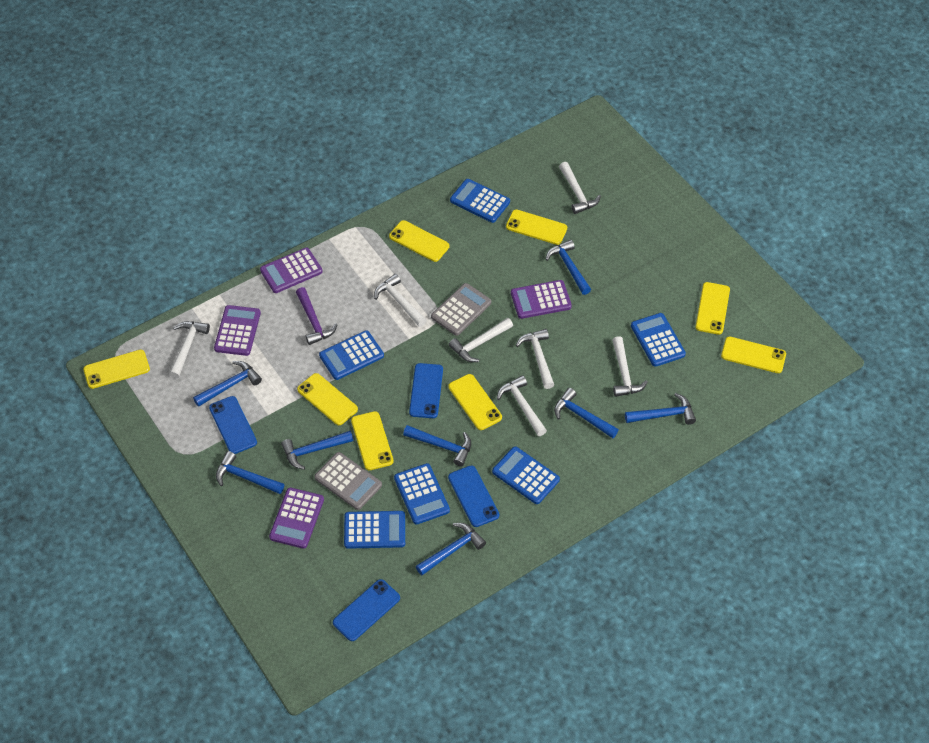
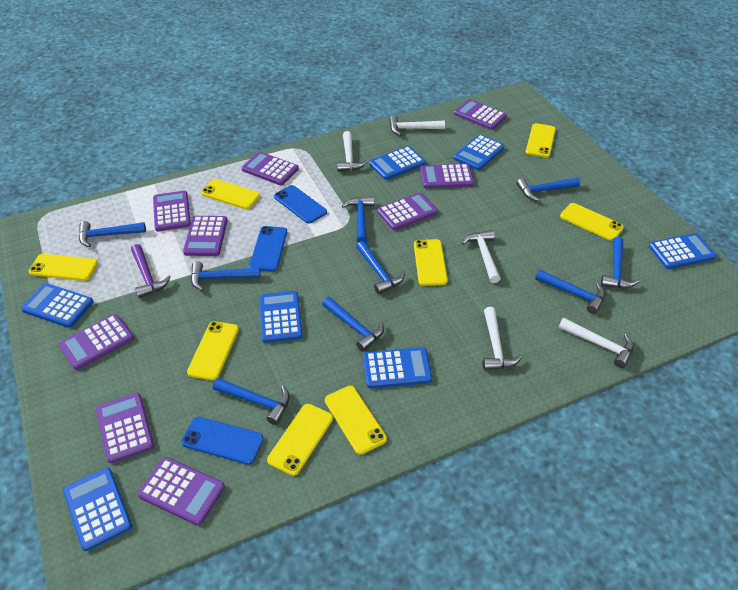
blue calculator: 6 -> 7
blue hammer: 8 -> 9
blue phone: 4 -> 3
grey calculator: 2 -> 0
purple calculator: 4 -> 9
white hammer: 7 -> 5

